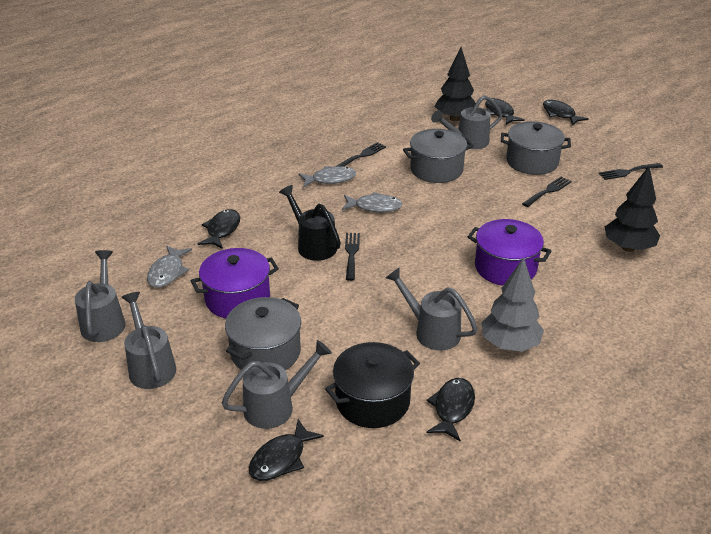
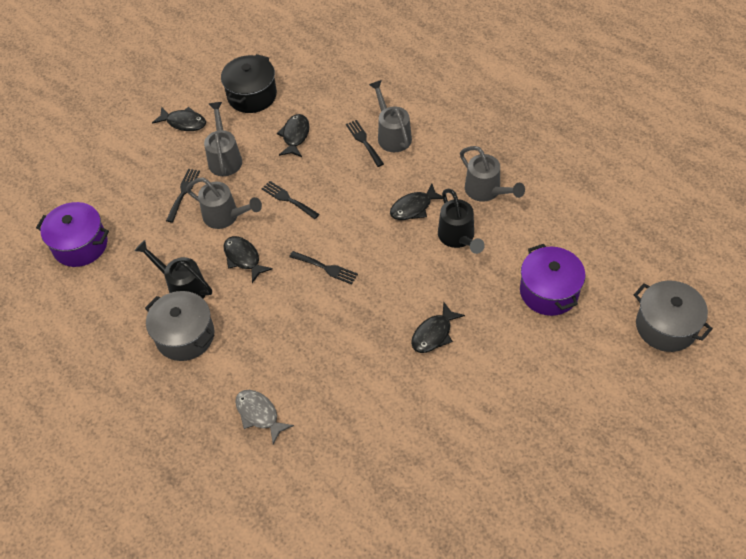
black tree: 2 -> 0
black watering can: 1 -> 2
grey fish: 3 -> 1
grey pot: 3 -> 2
grey tree: 1 -> 0
grey watering can: 5 -> 4

